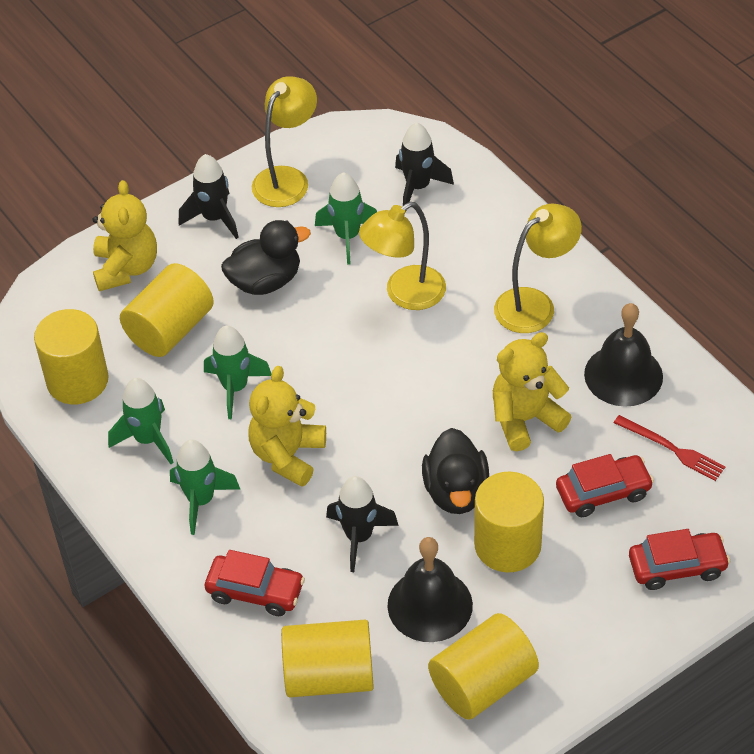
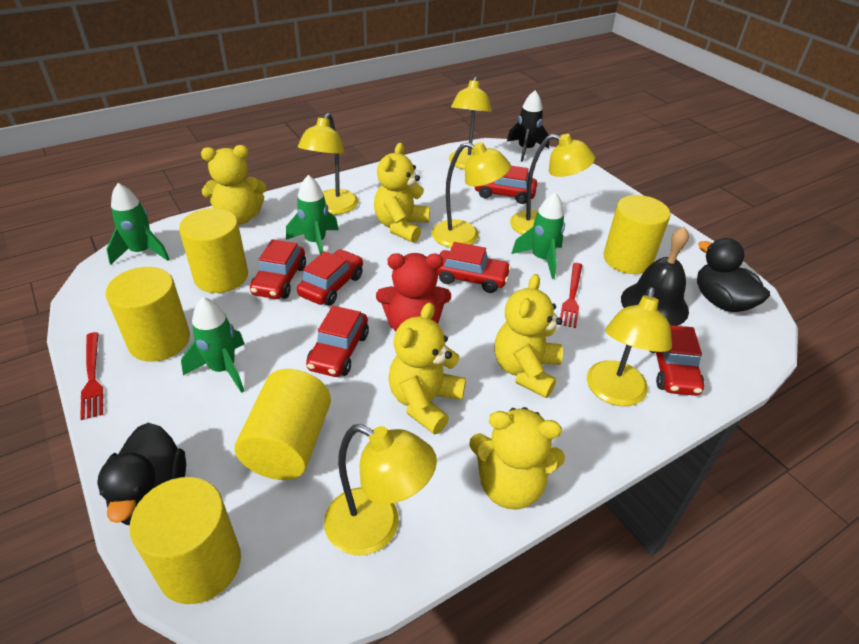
black bell: 2 -> 1
black rocket: 3 -> 1
red car: 3 -> 6
red fork: 1 -> 2
red teddy bear: 0 -> 1
yellow lamp: 3 -> 6
yellow teddy bear: 3 -> 5

